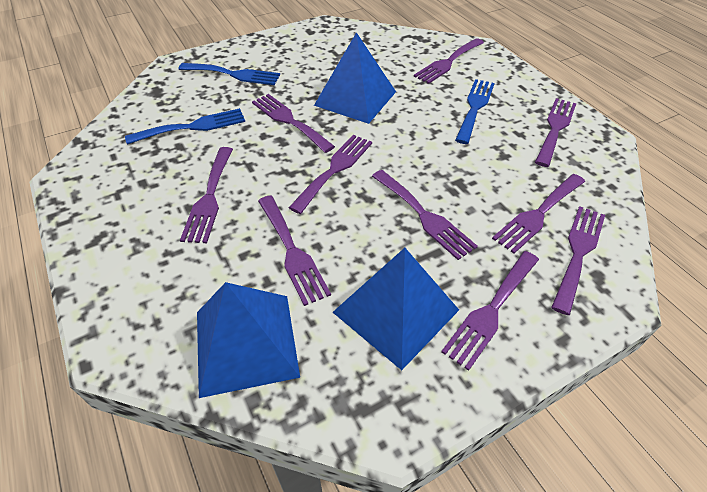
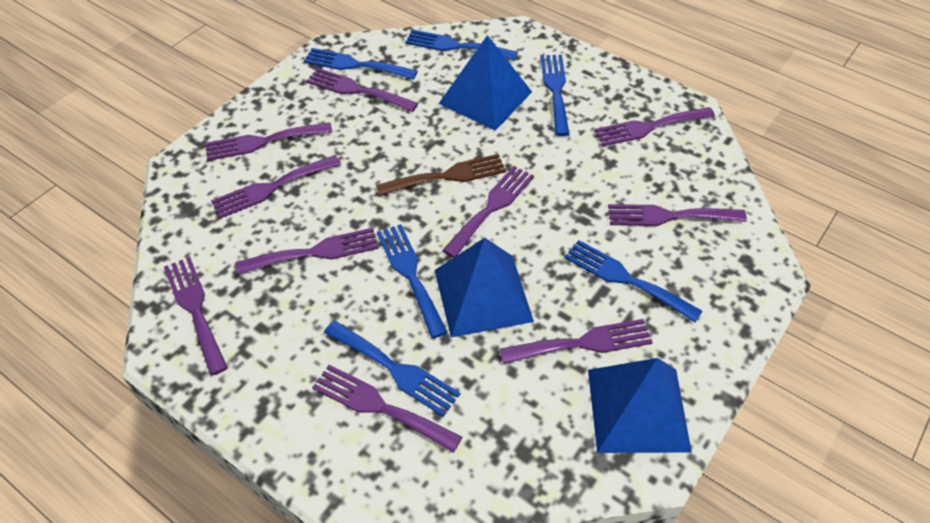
blue fork: 3 -> 6
brown fork: 0 -> 1

